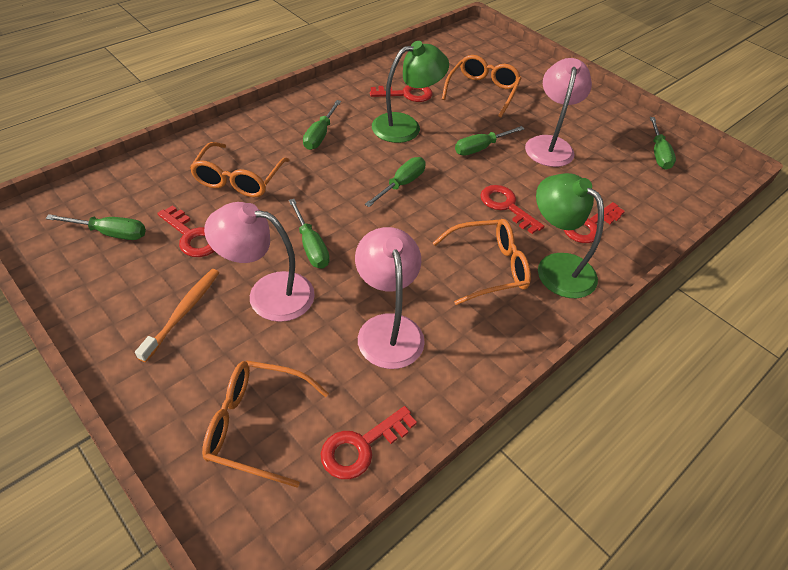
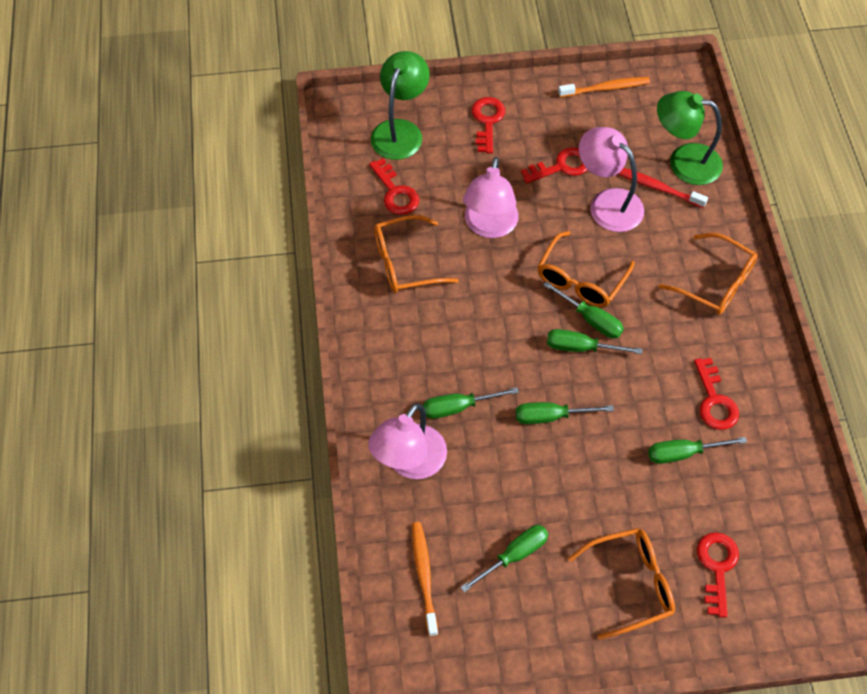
orange toothbrush: 1 -> 2
red toothbrush: 0 -> 1

